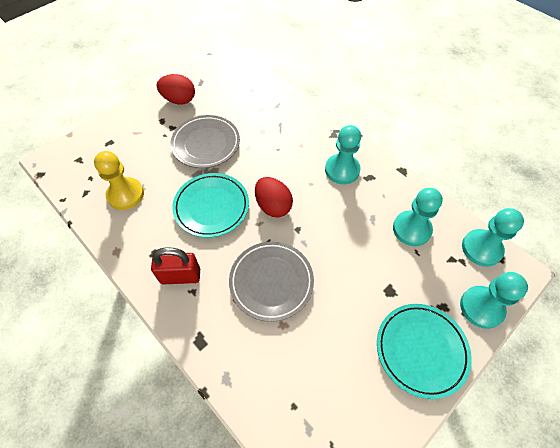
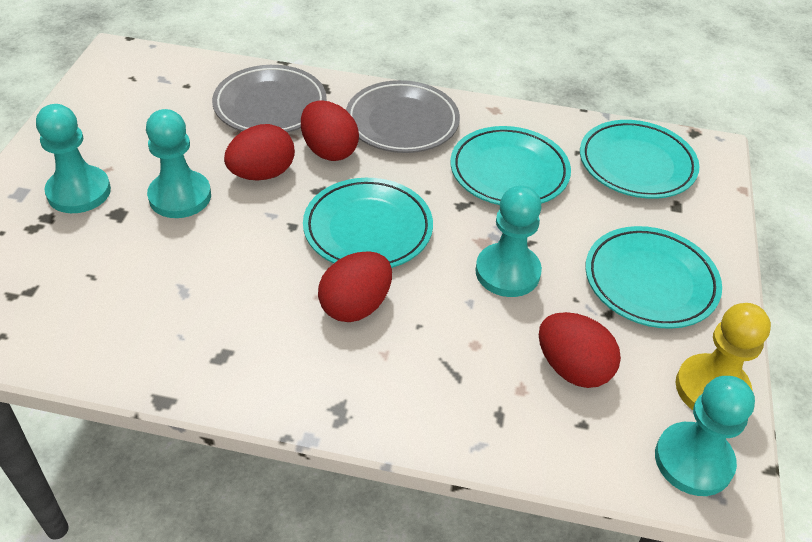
red egg: 2 -> 4
red padlock: 1 -> 0
turquoise plate: 2 -> 4

